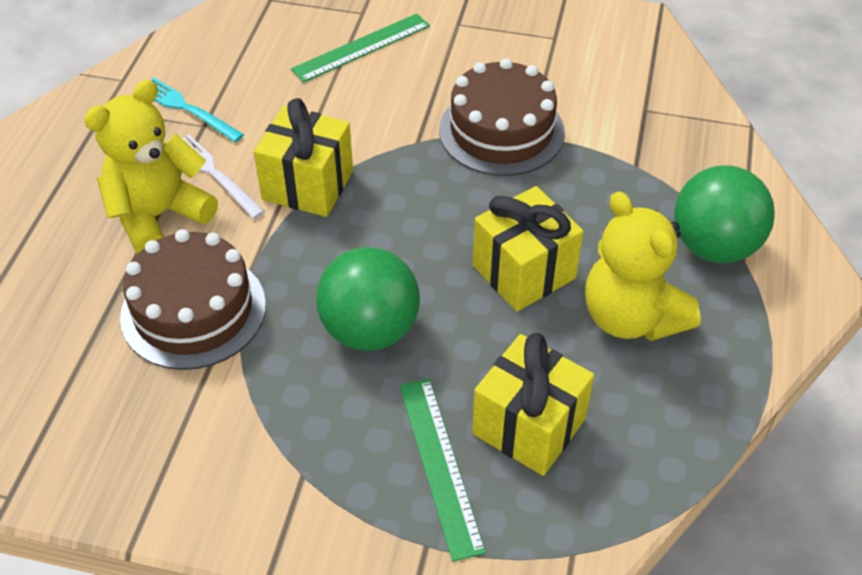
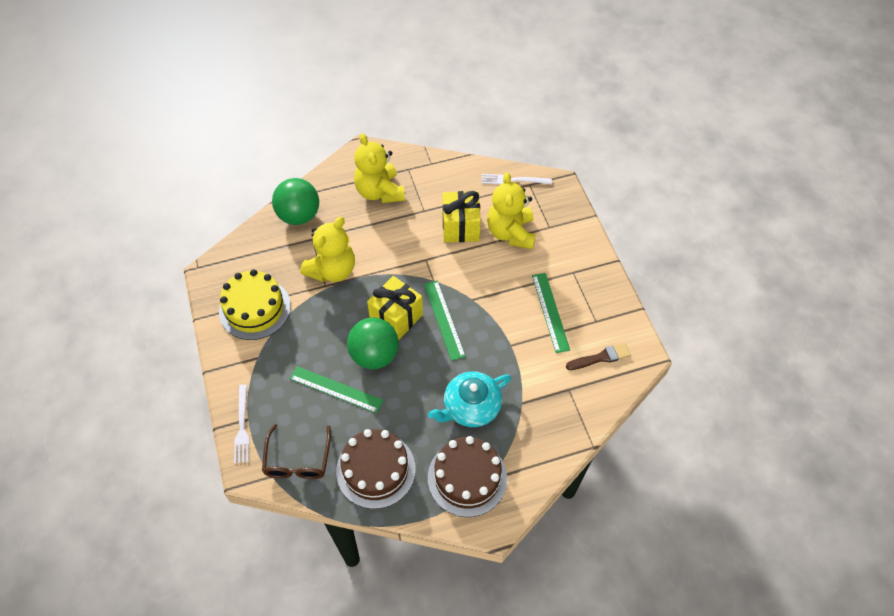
brown brush: 0 -> 1
brown glasses: 0 -> 1
green ruler: 2 -> 3
turquoise fork: 1 -> 0
turquoise teapot: 0 -> 1
white fork: 1 -> 2
yellow cake: 0 -> 1
yellow gift: 3 -> 2
yellow teddy bear: 2 -> 3

